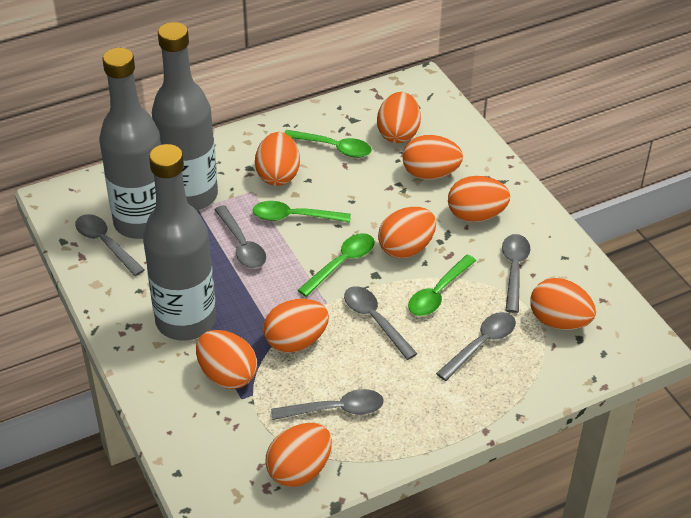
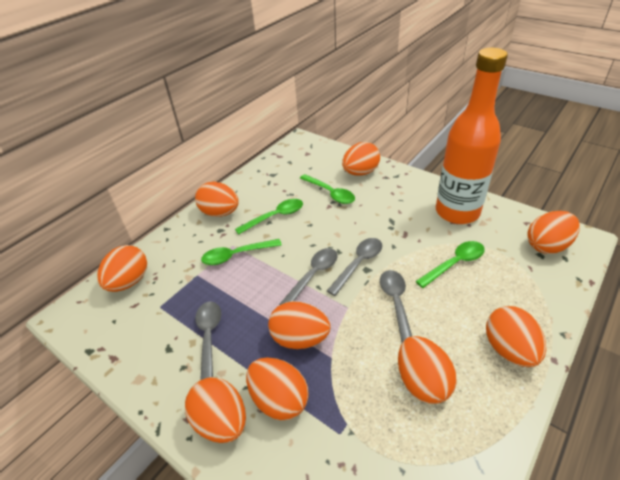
grey bottle: 3 -> 0
grey spoon: 6 -> 4
orange bottle: 0 -> 1

